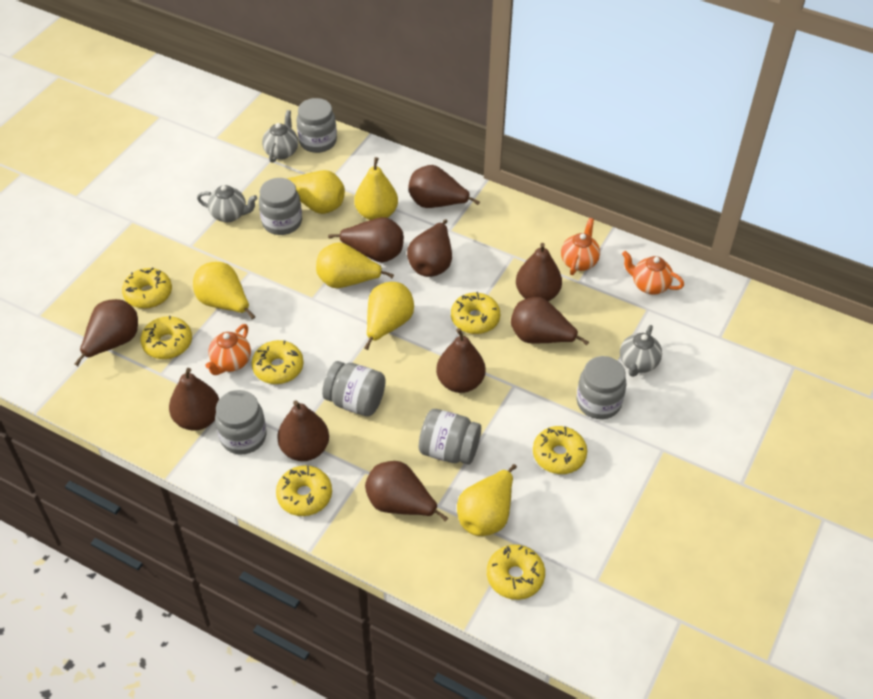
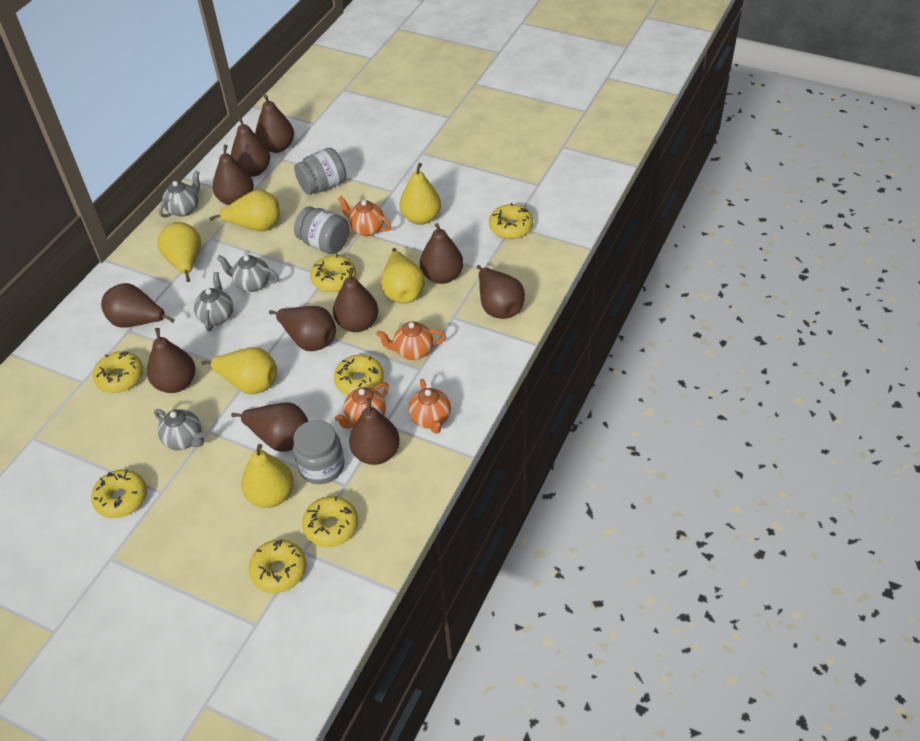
brown pear: 10 -> 11
grey jar: 6 -> 3
grey teapot: 3 -> 4
orange teapot: 3 -> 4

